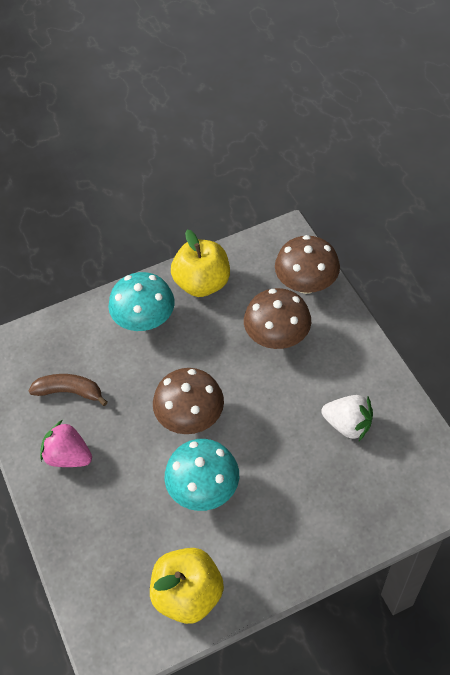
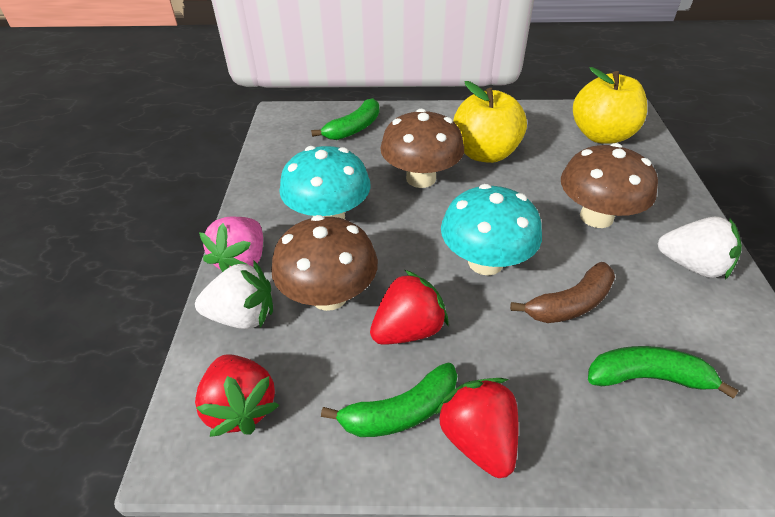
green banana: 0 -> 3
red strawberry: 0 -> 3
white strawberry: 1 -> 2

